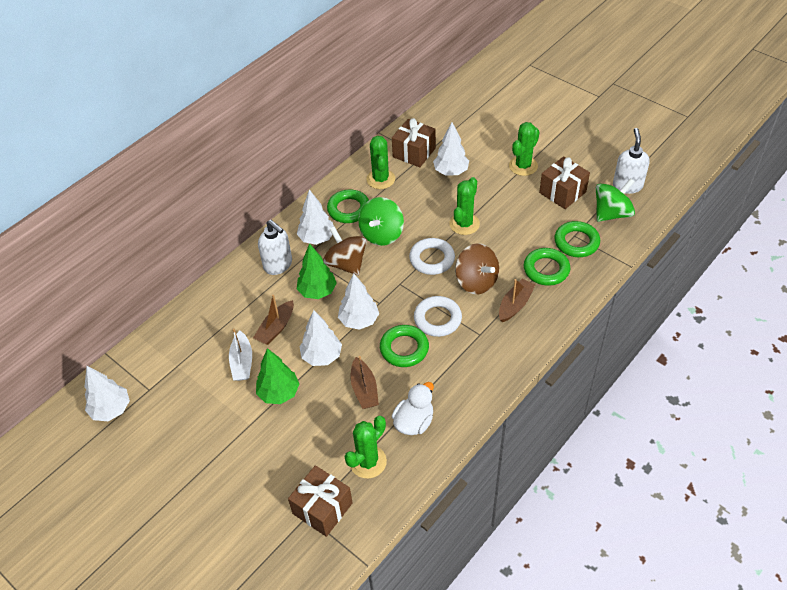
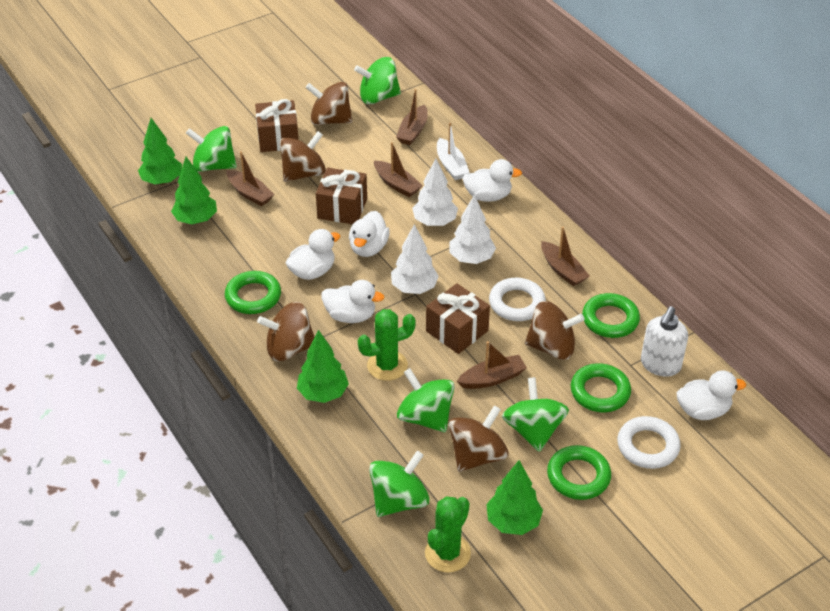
brown boat: 3 -> 5
brown spinning top: 2 -> 5
green cactus: 4 -> 2
green spinning top: 2 -> 5
green tree: 2 -> 4
white duck: 1 -> 5
white soap dispenser: 2 -> 1
white tree: 5 -> 3

